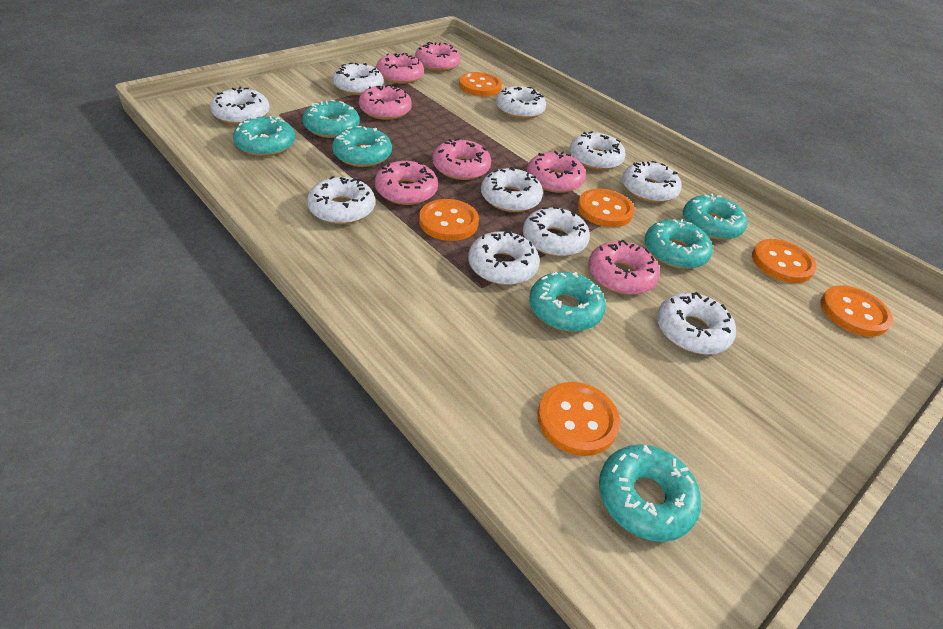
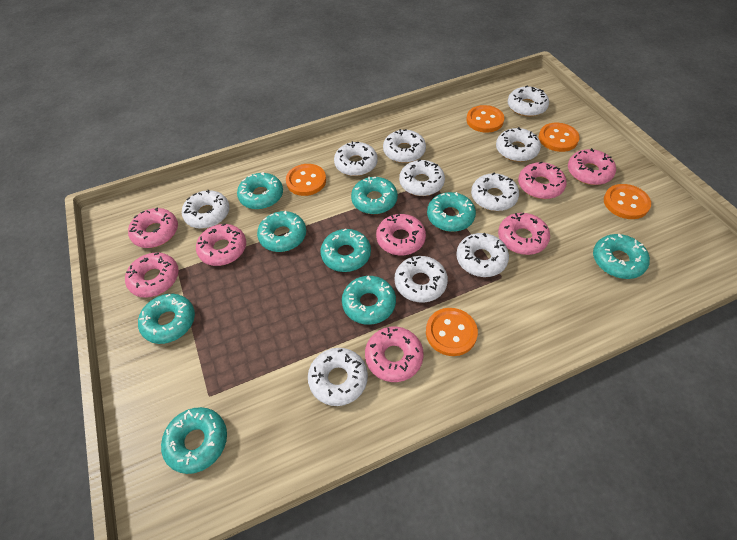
orange button: 6 -> 5
pink donut: 7 -> 8
turquoise donut: 7 -> 9

